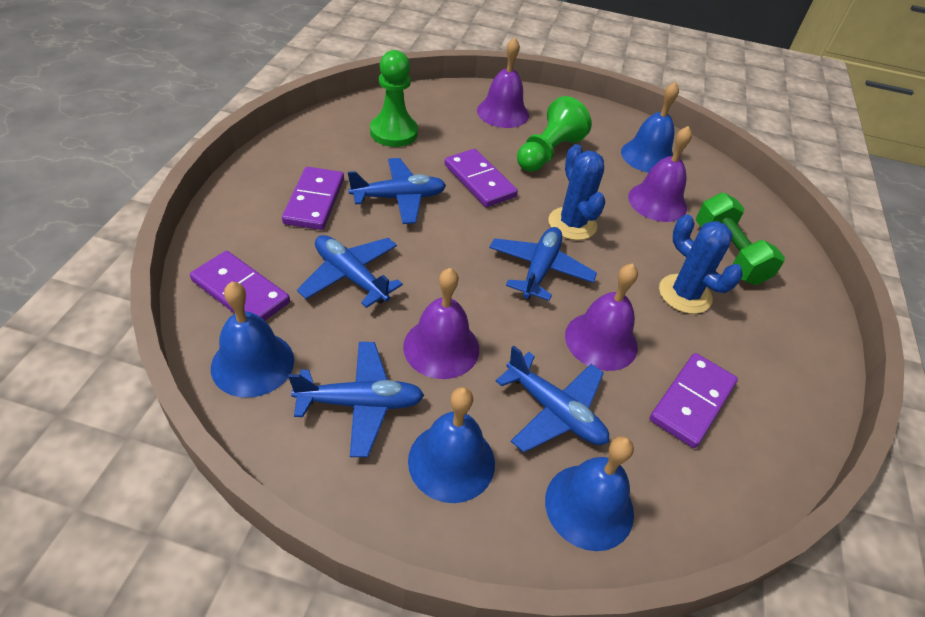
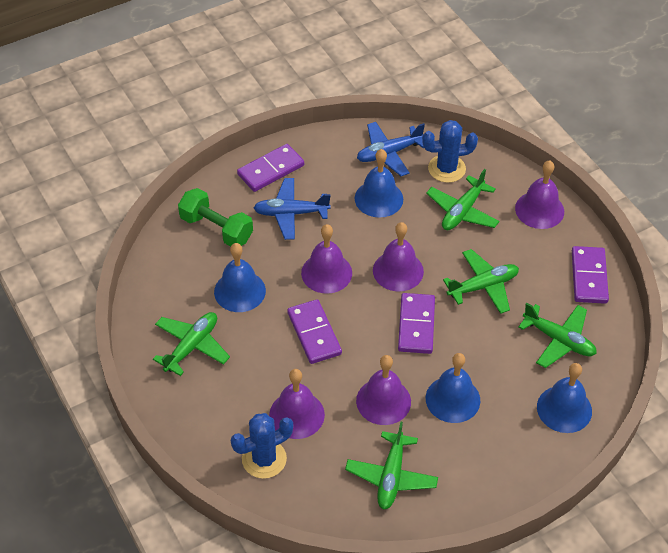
blue plane: 5 -> 2
green pawn: 2 -> 0
green plane: 0 -> 5
purple bell: 4 -> 5

